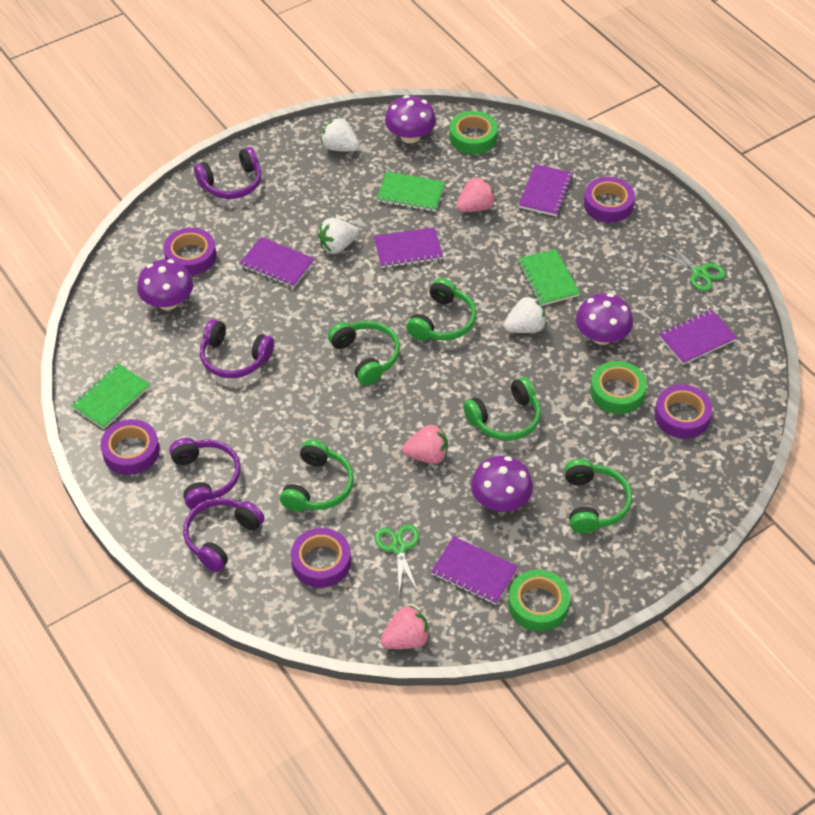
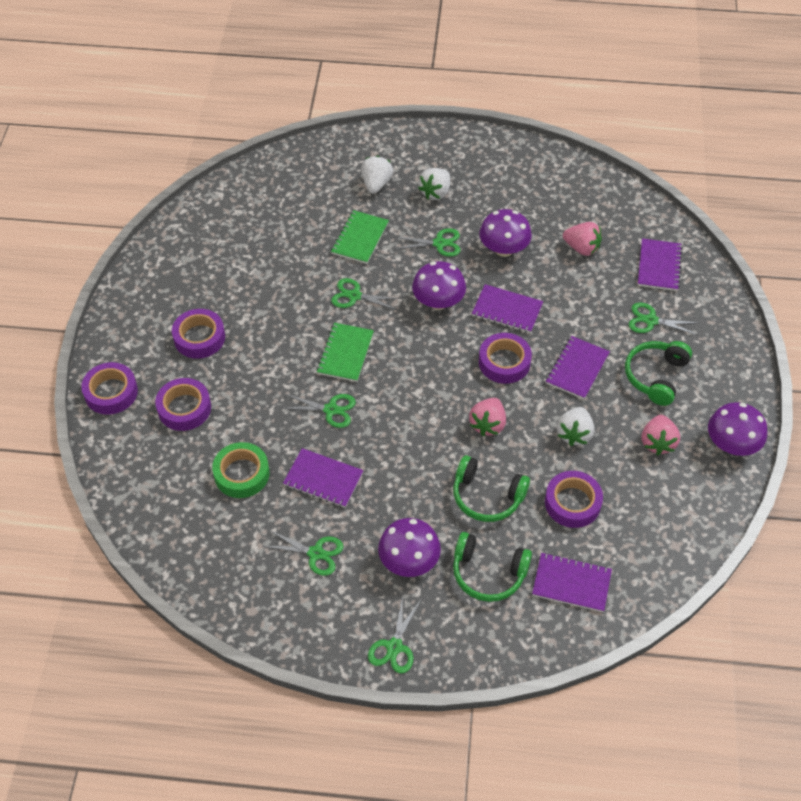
green headphones: 5 -> 3
green notebook: 3 -> 2
green scissors: 2 -> 6
green tape: 3 -> 1
purple headphones: 4 -> 0

